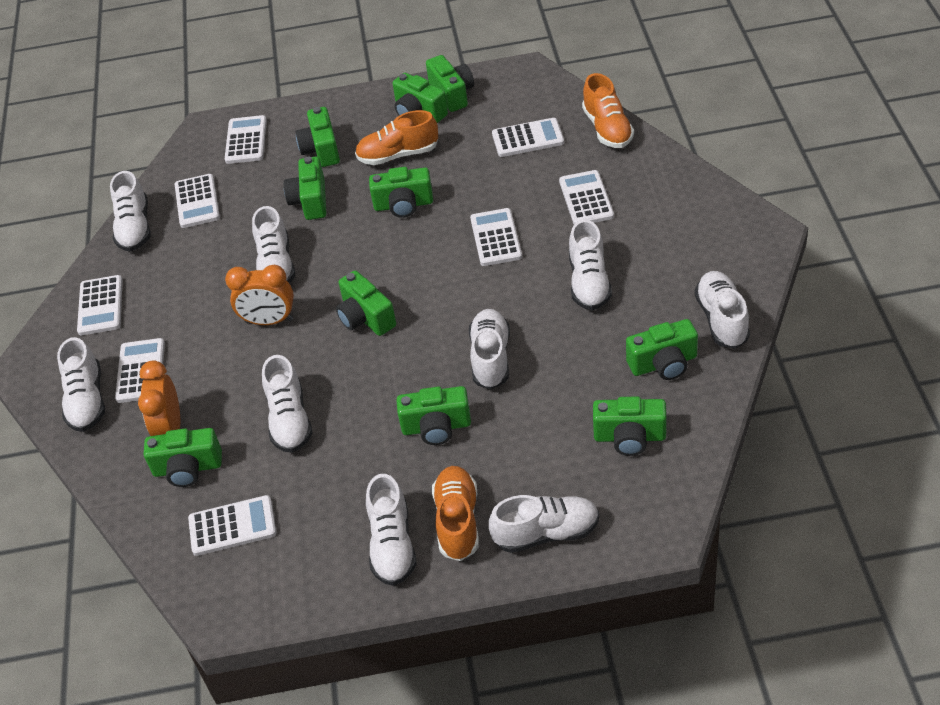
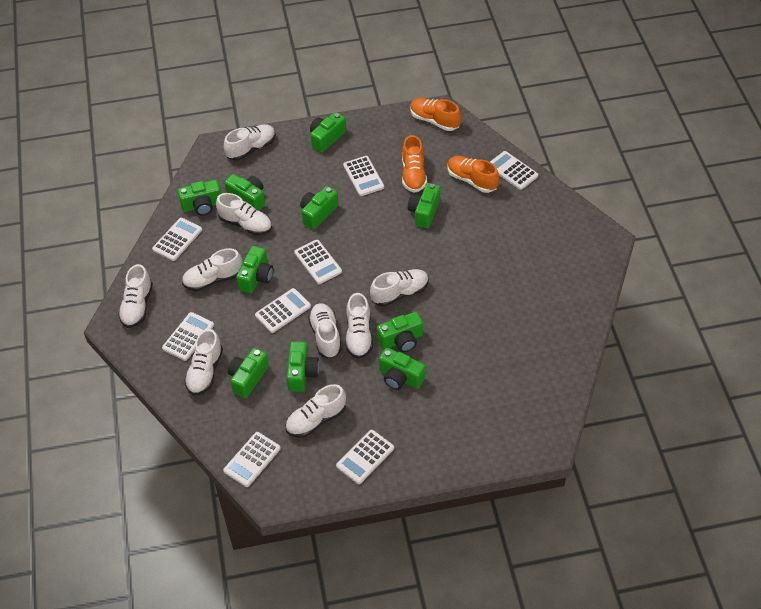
orange clock: 2 -> 0

